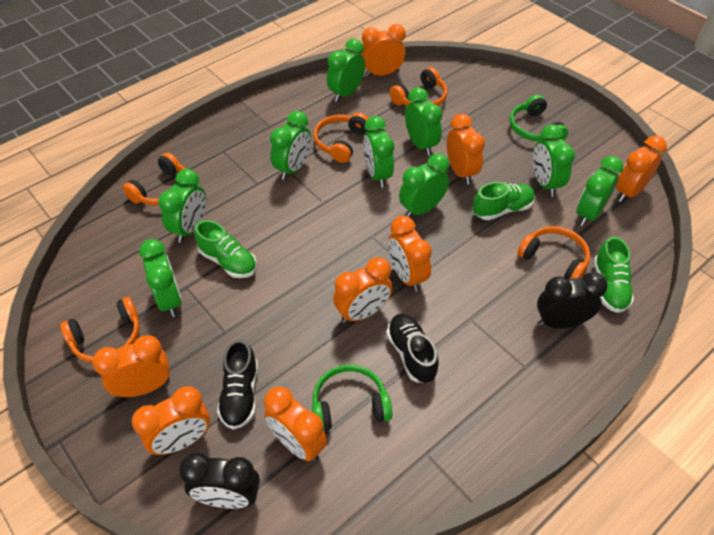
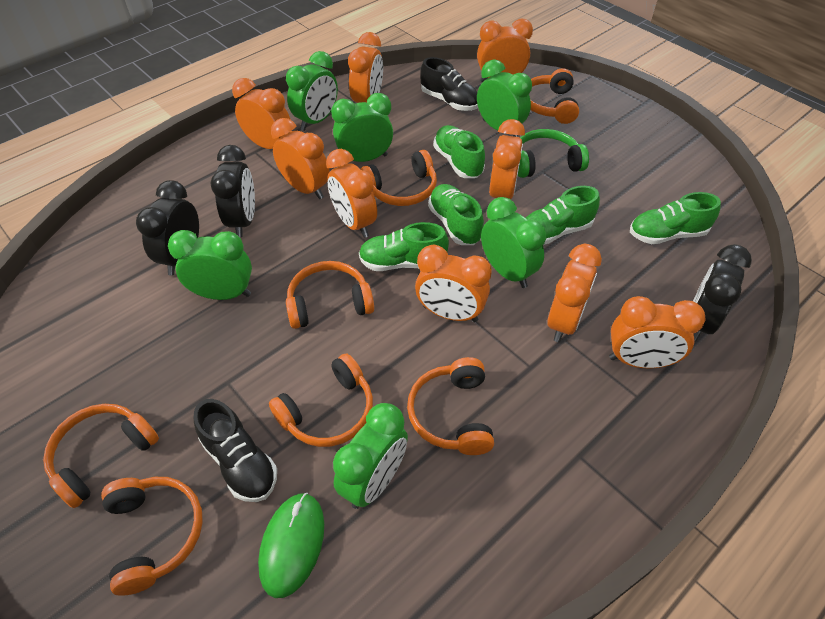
black clock: 2 -> 3
green clock: 9 -> 6
green headphones: 2 -> 1
green mouse: 0 -> 1
green shoe: 3 -> 5
orange clock: 8 -> 9
orange headphones: 5 -> 7

